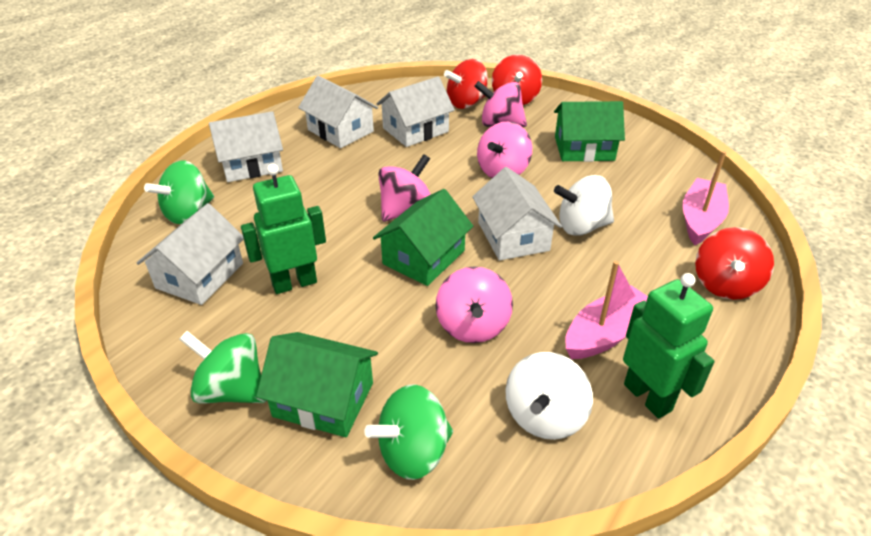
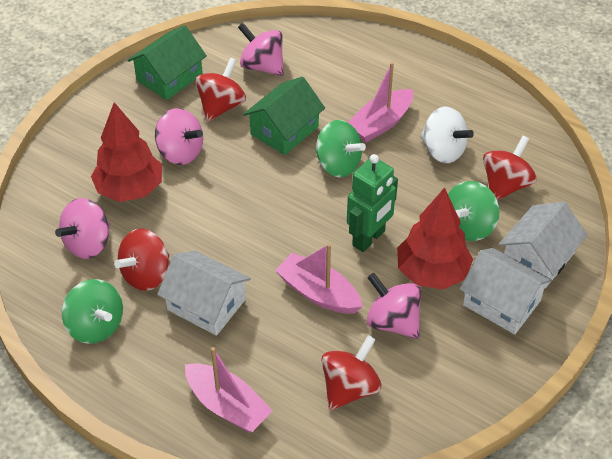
green house: 3 -> 2
green robot: 2 -> 1
pink boat: 2 -> 3
red spinning top: 3 -> 4
red tree: 0 -> 2
white house: 5 -> 3
white spinning top: 2 -> 1

